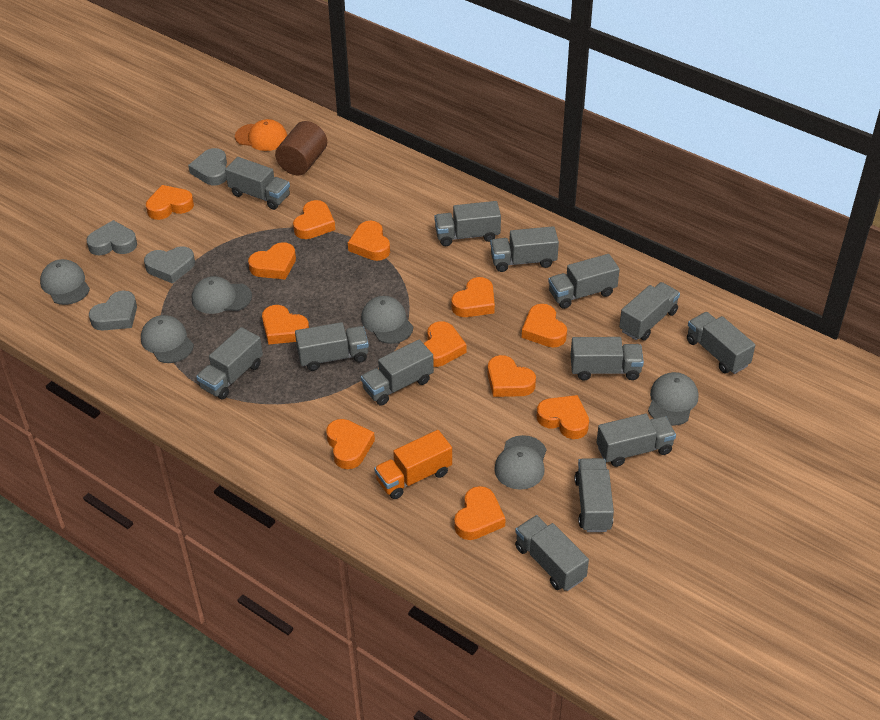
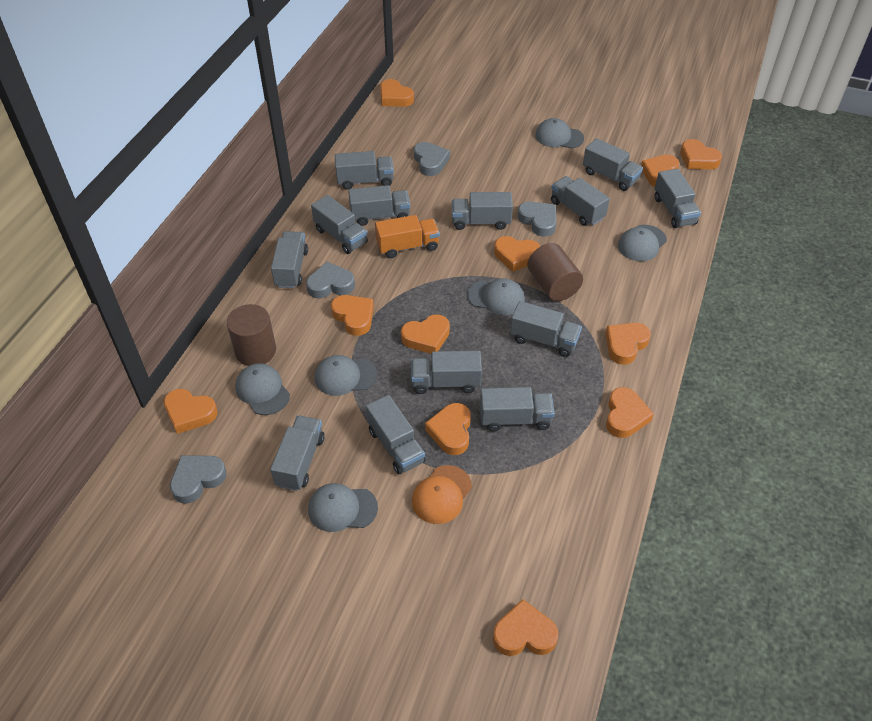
brown cylinder: 1 -> 2
orange heart: 12 -> 11

